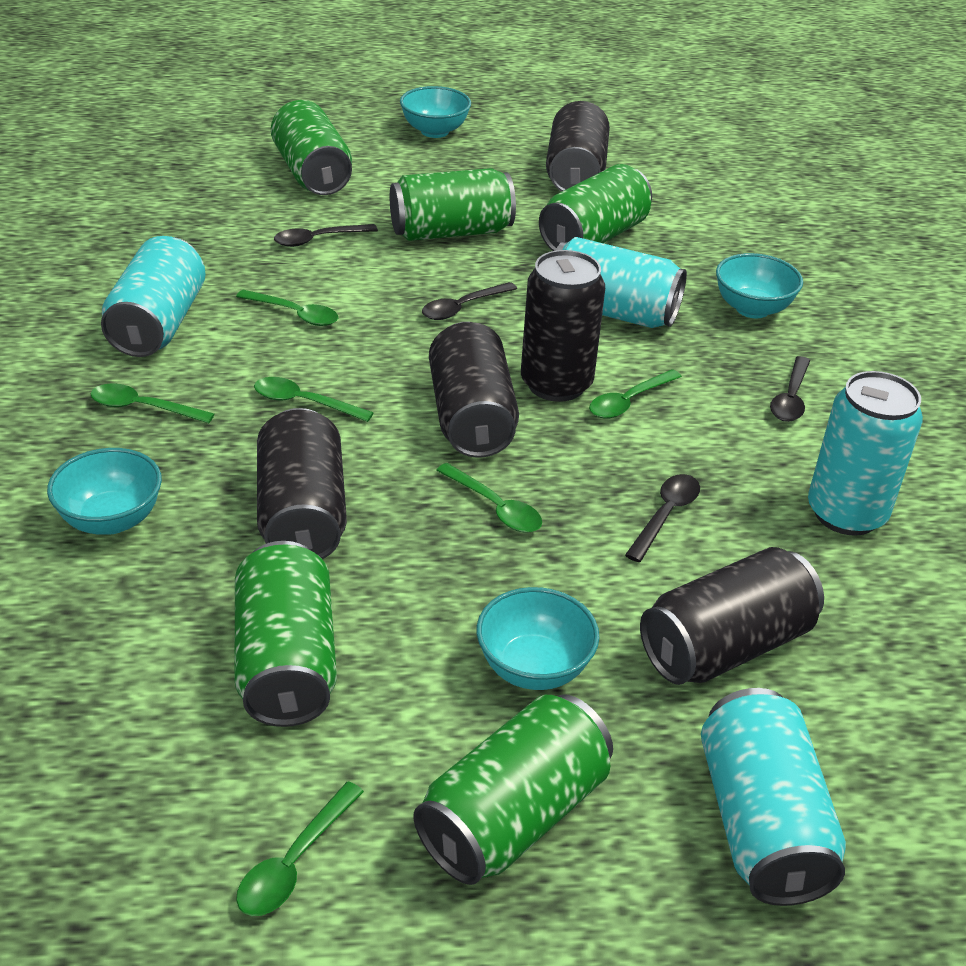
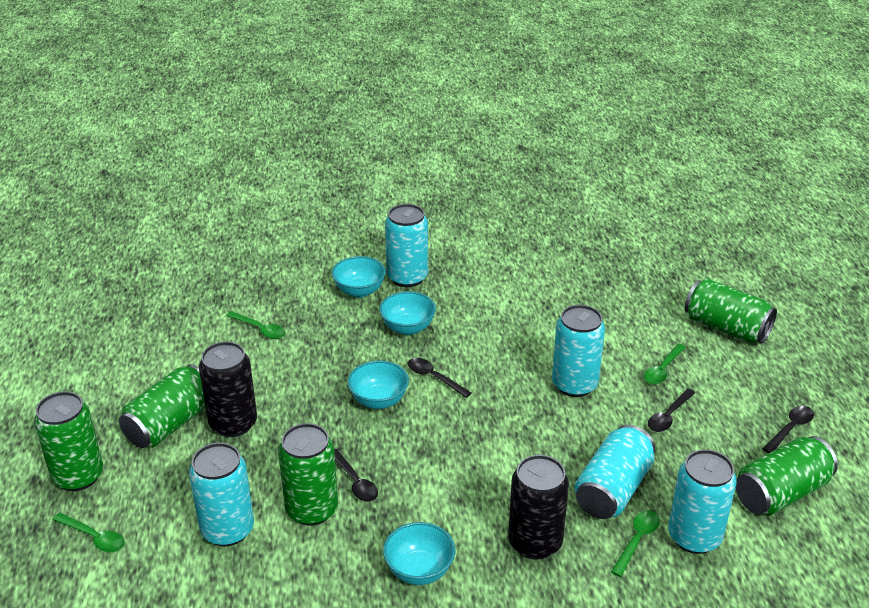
black can: 5 -> 2
green spoon: 6 -> 4
turquoise can: 4 -> 5

